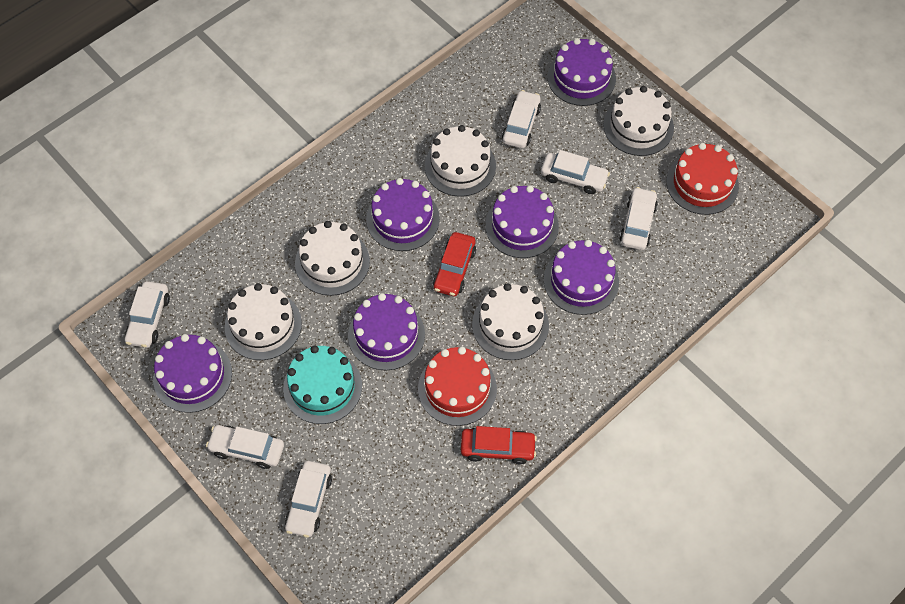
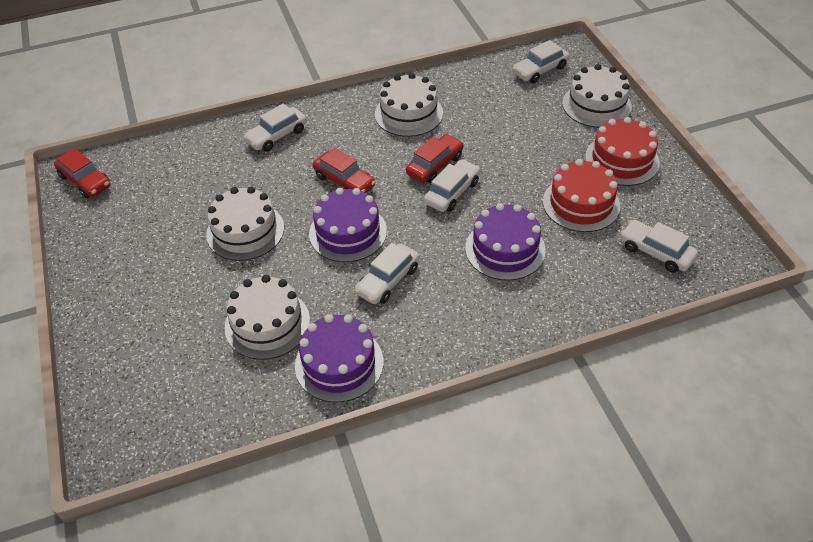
purple cake: 6 -> 3
red car: 2 -> 3
turquoise cake: 1 -> 0
white cake: 5 -> 4
white car: 6 -> 5

